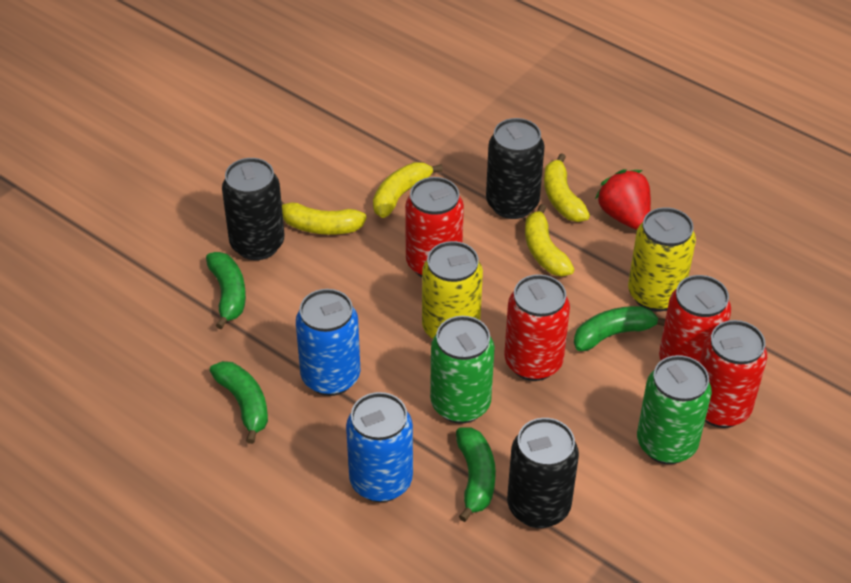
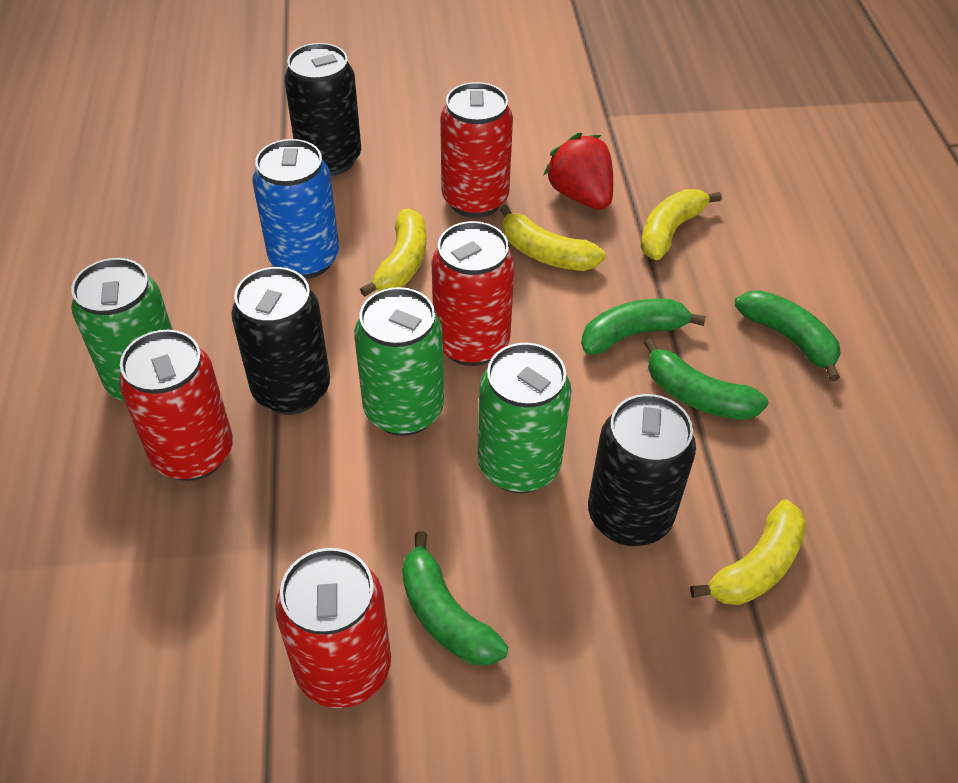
blue can: 2 -> 1
green can: 2 -> 3
yellow can: 2 -> 0

